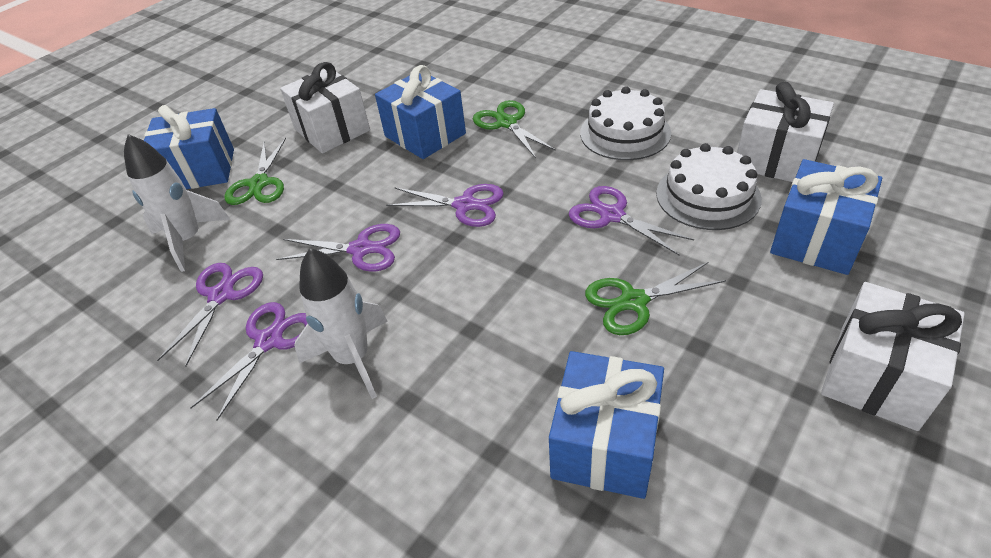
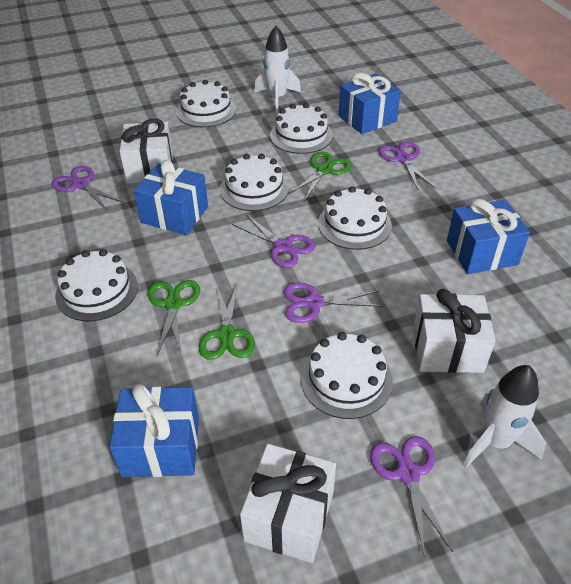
white cake: 2 -> 6

